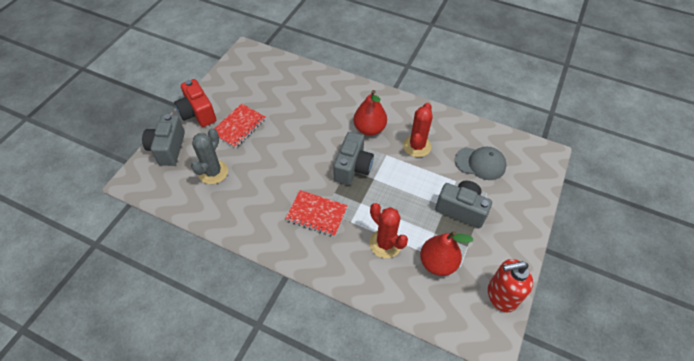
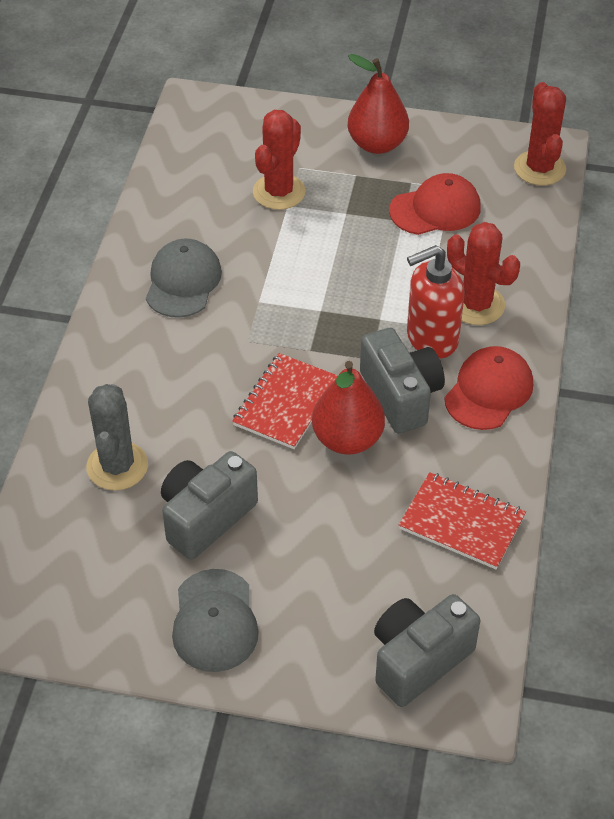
grey cap: 1 -> 2
red cactus: 2 -> 3
red camera: 1 -> 0
red cap: 0 -> 2

